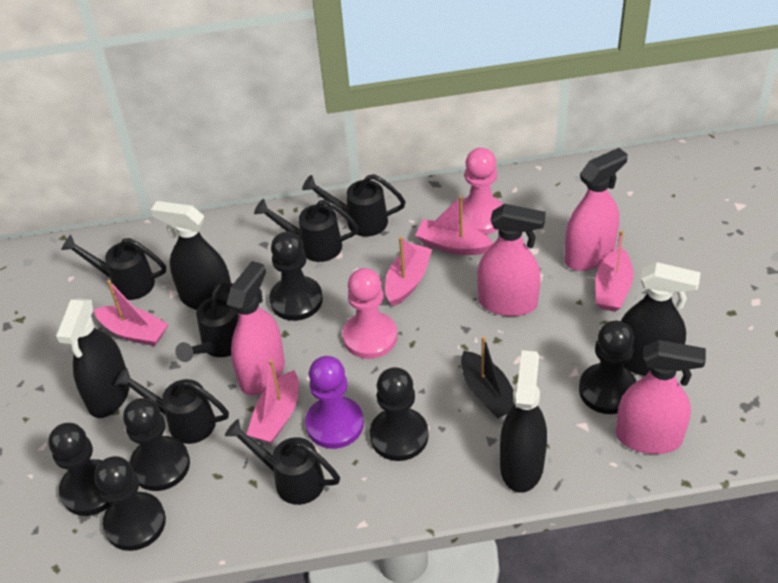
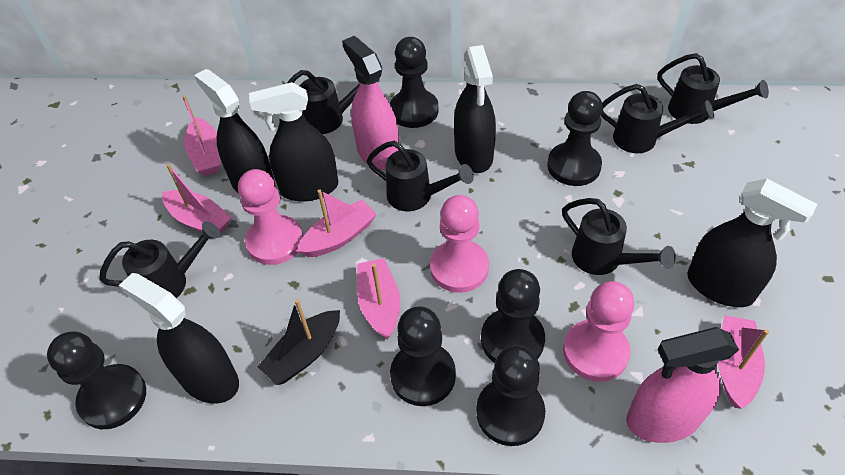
black spray bottle: 4 -> 5
pink pawn: 2 -> 3
pink spray bottle: 4 -> 2
purple pawn: 1 -> 0

